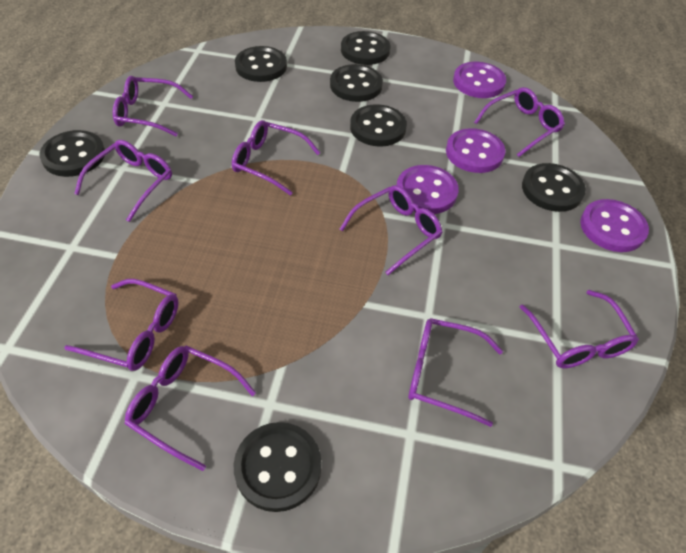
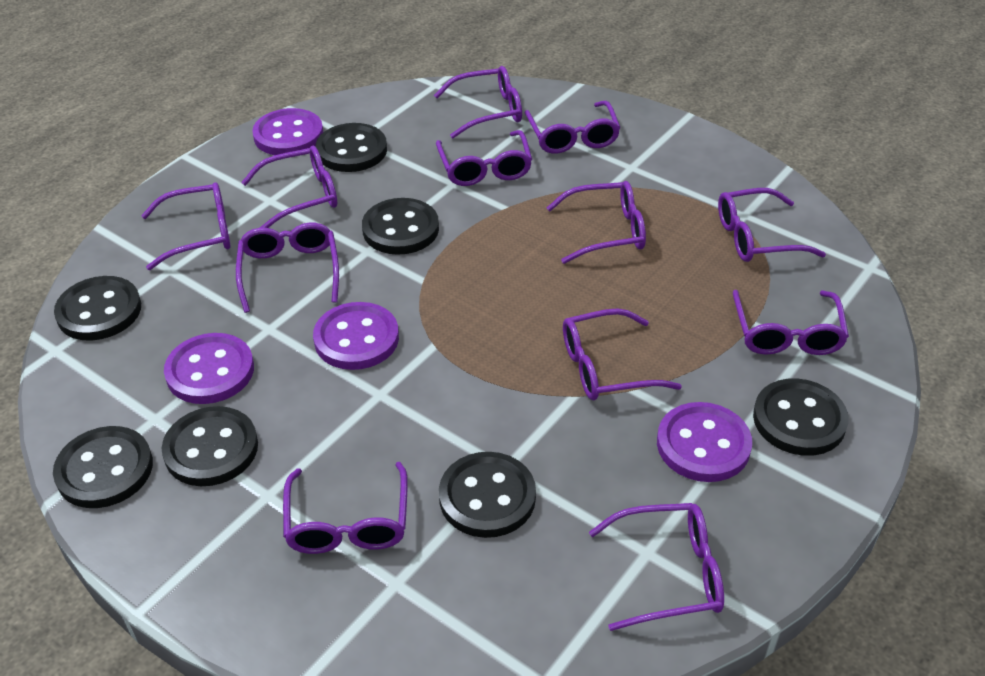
purple glasses: 9 -> 12

